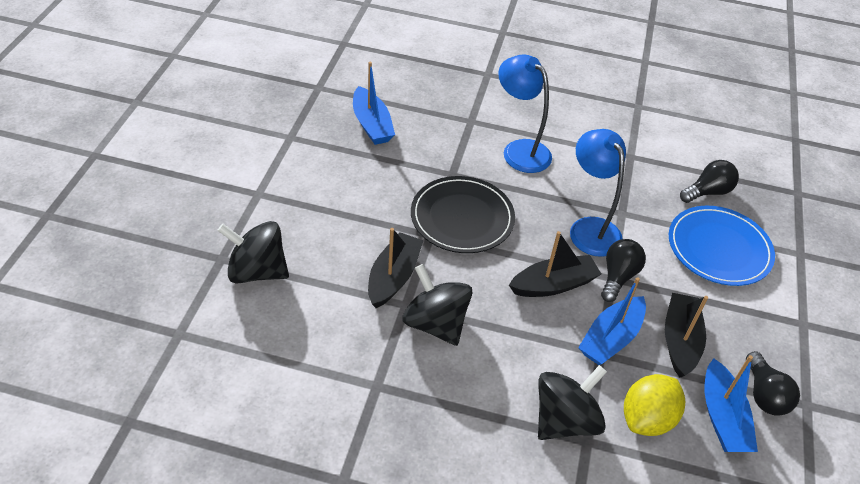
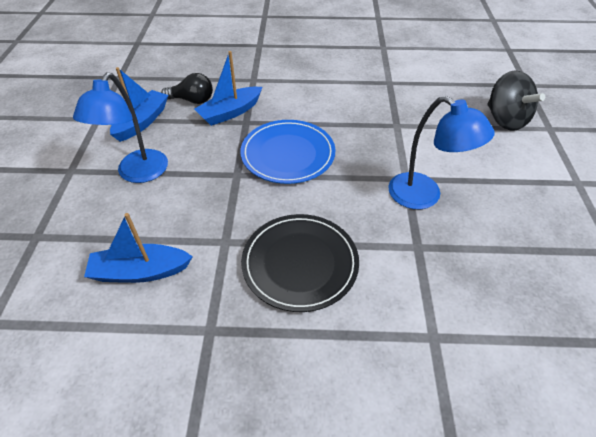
black boat: 3 -> 0
black light bulb: 3 -> 1
black spinning top: 3 -> 1
yellow lemon: 1 -> 0

